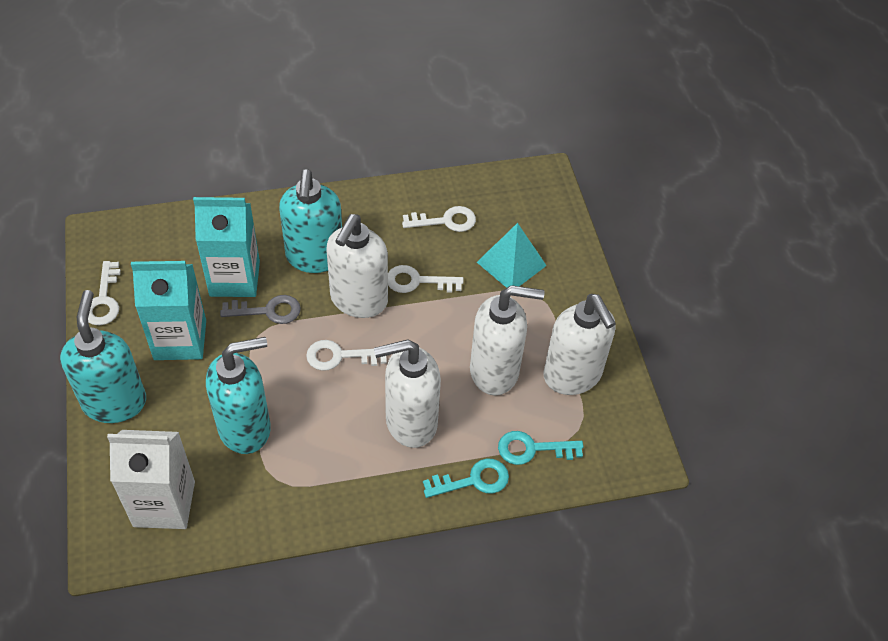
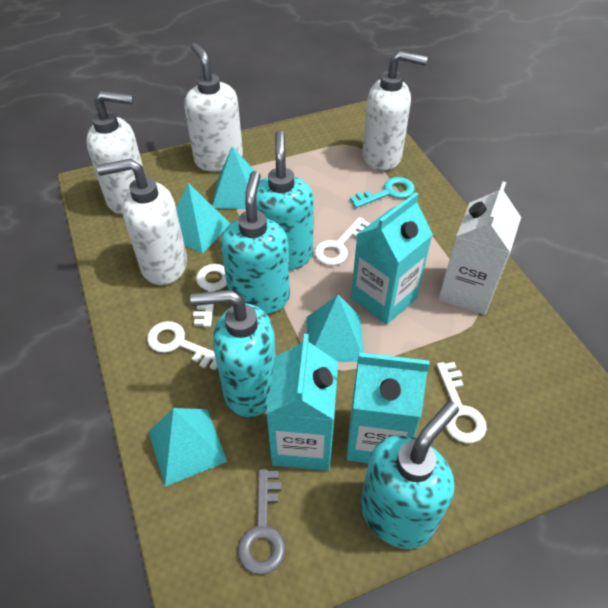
turquoise carton: 2 -> 3
turquoise key: 2 -> 1
turquoise pyramid: 1 -> 4
turquoise soap dispenser: 3 -> 4

